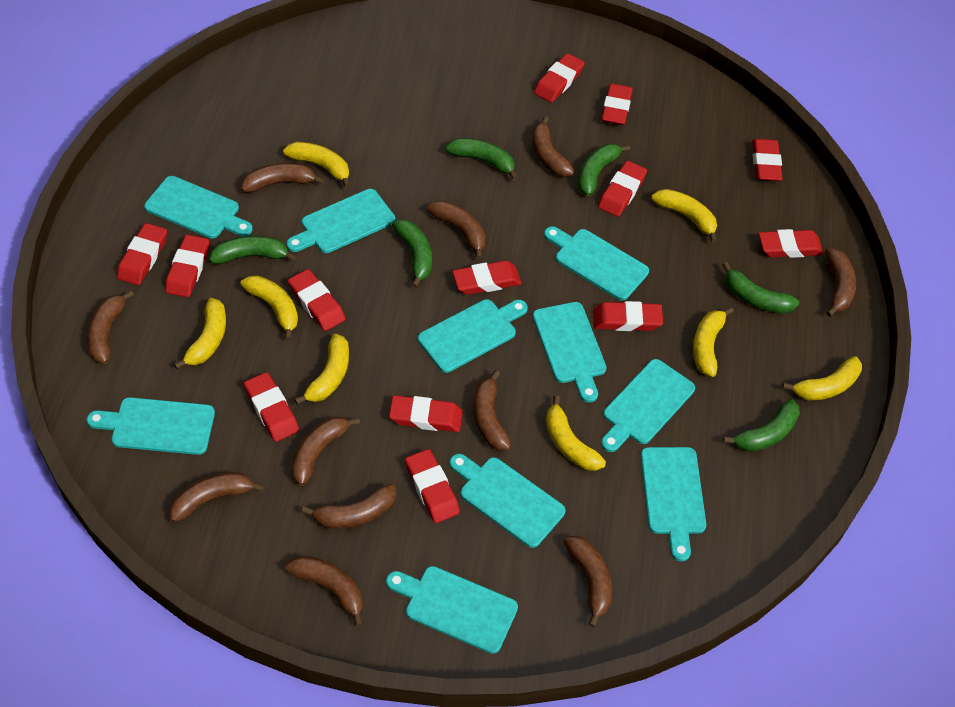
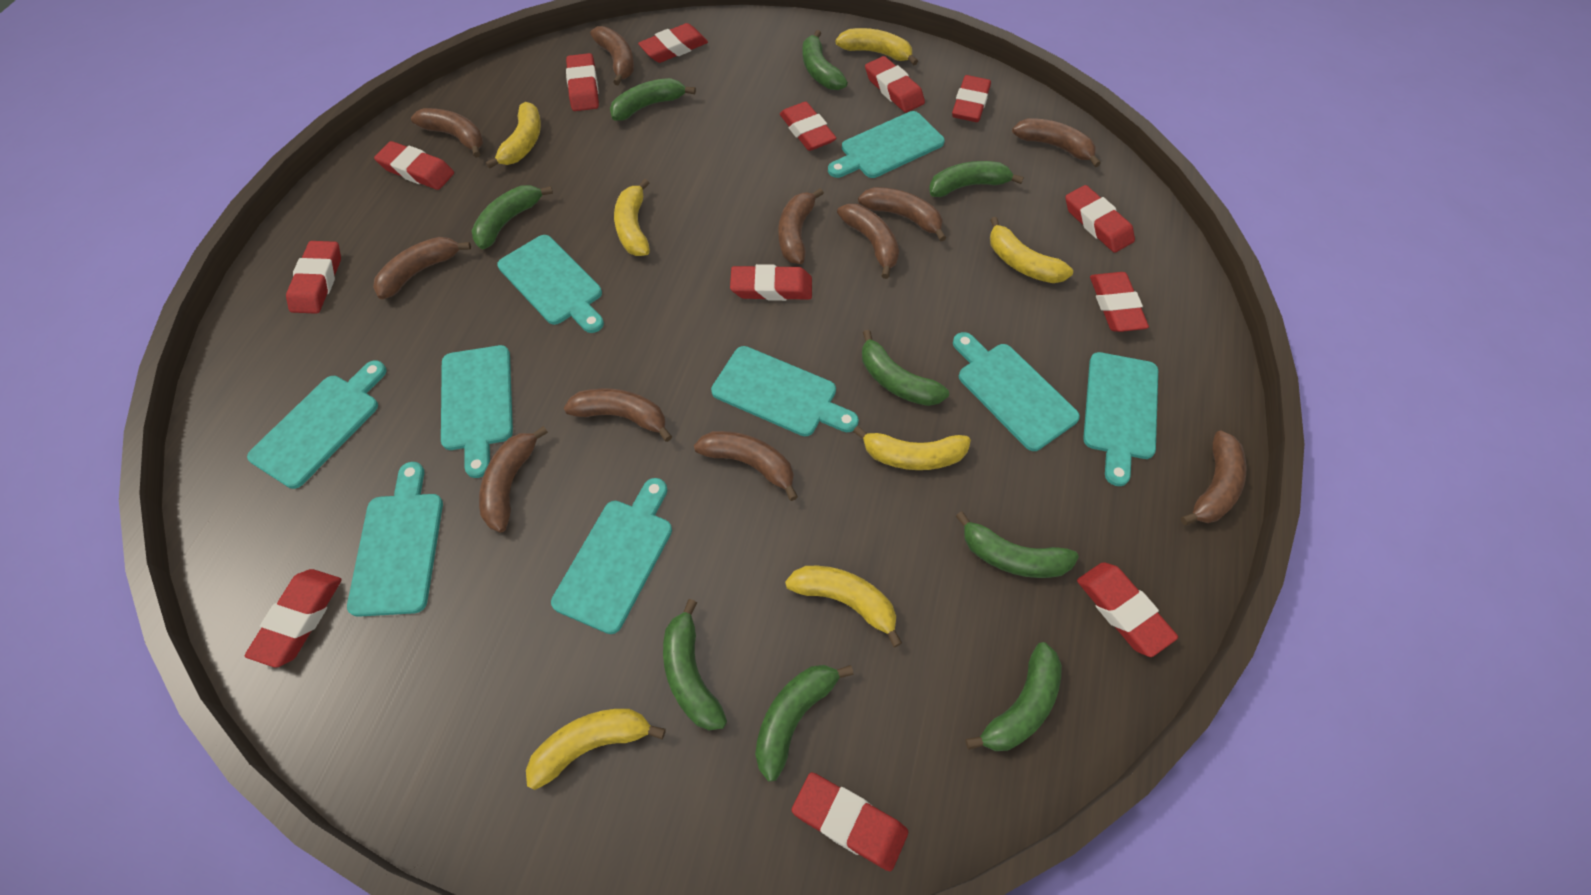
green banana: 6 -> 9
turquoise cutting board: 10 -> 9
yellow banana: 8 -> 7

